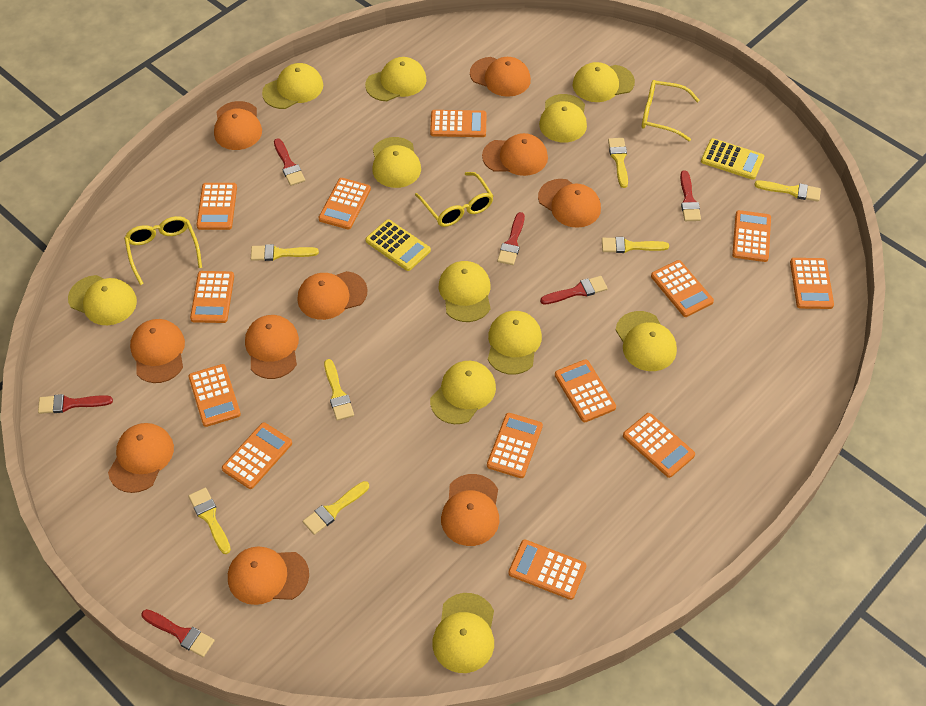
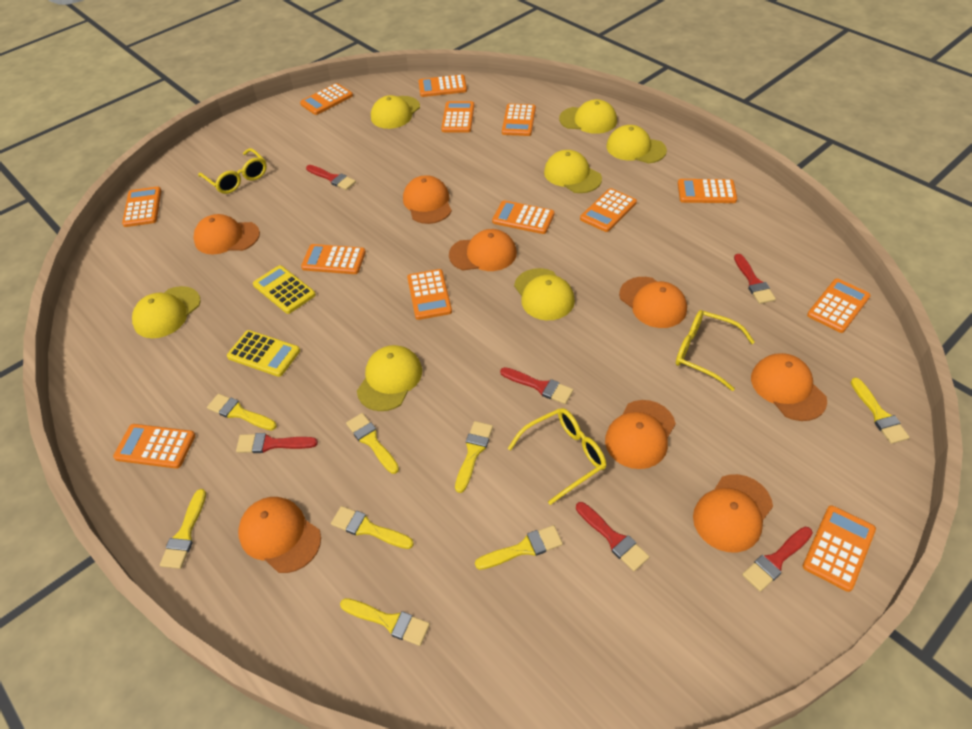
orange cap: 10 -> 8
yellow brush: 7 -> 8
yellow cap: 11 -> 7

